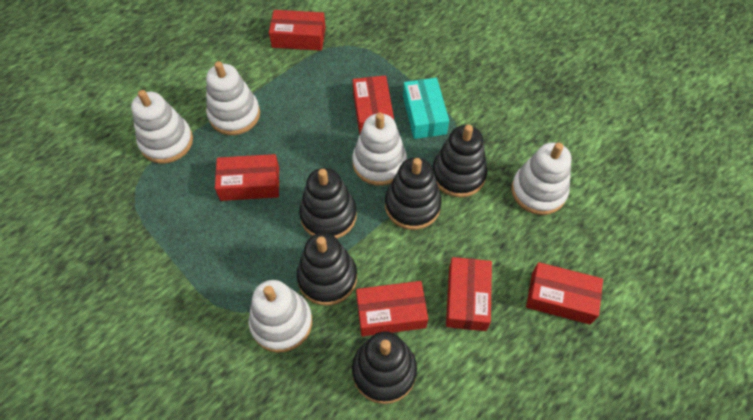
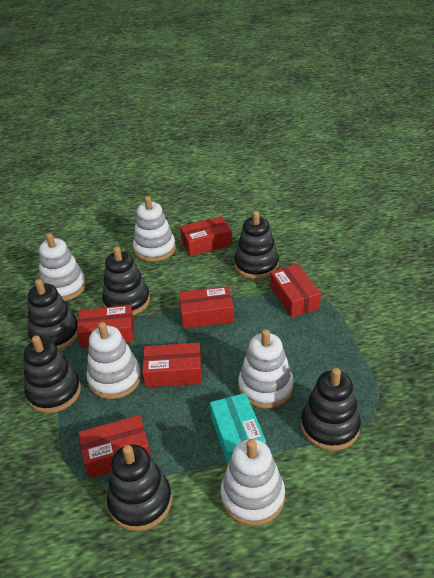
black stacking toy: 5 -> 6

